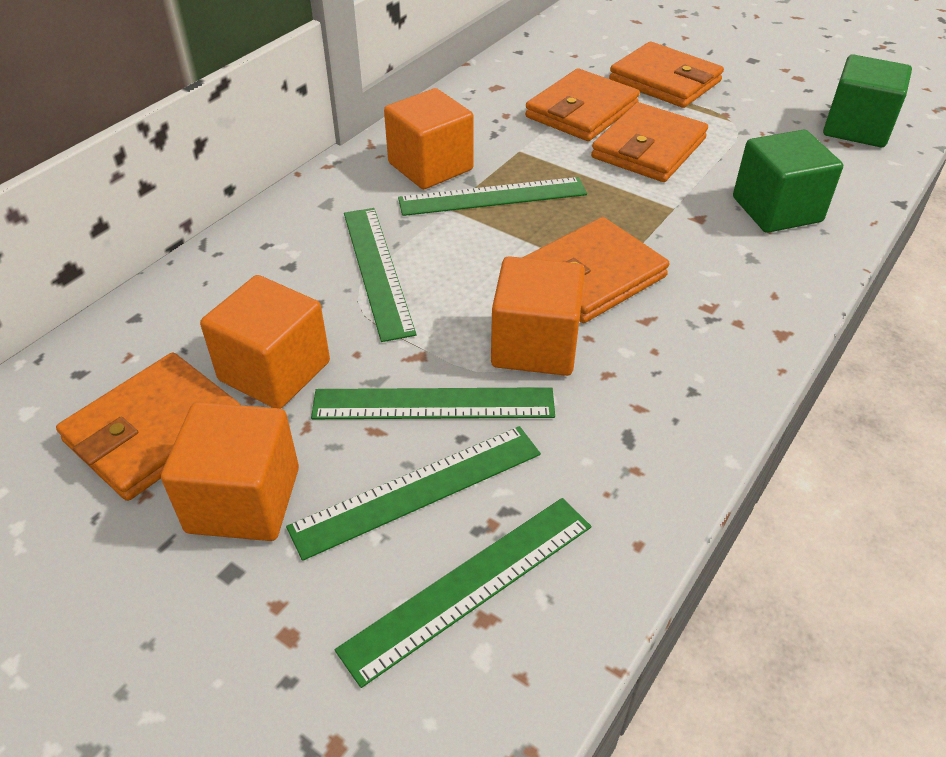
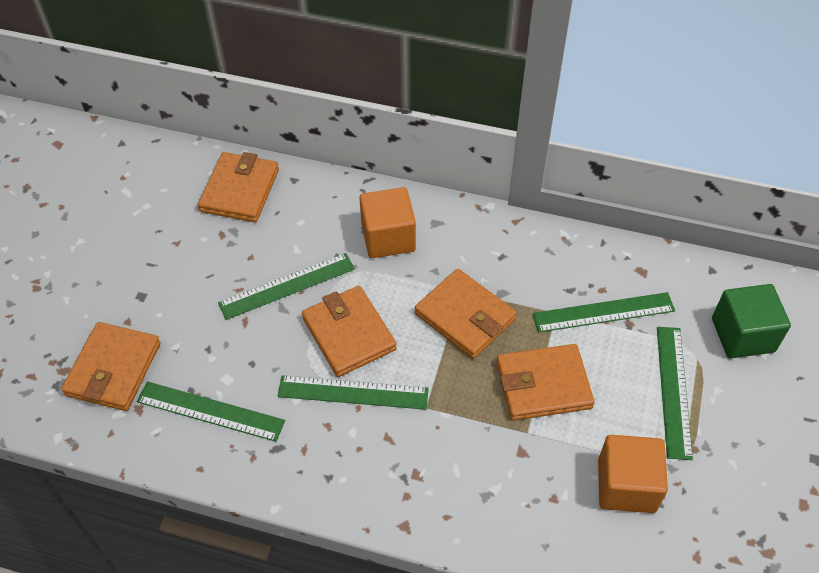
green cube: 2 -> 1
orange cube: 4 -> 2

